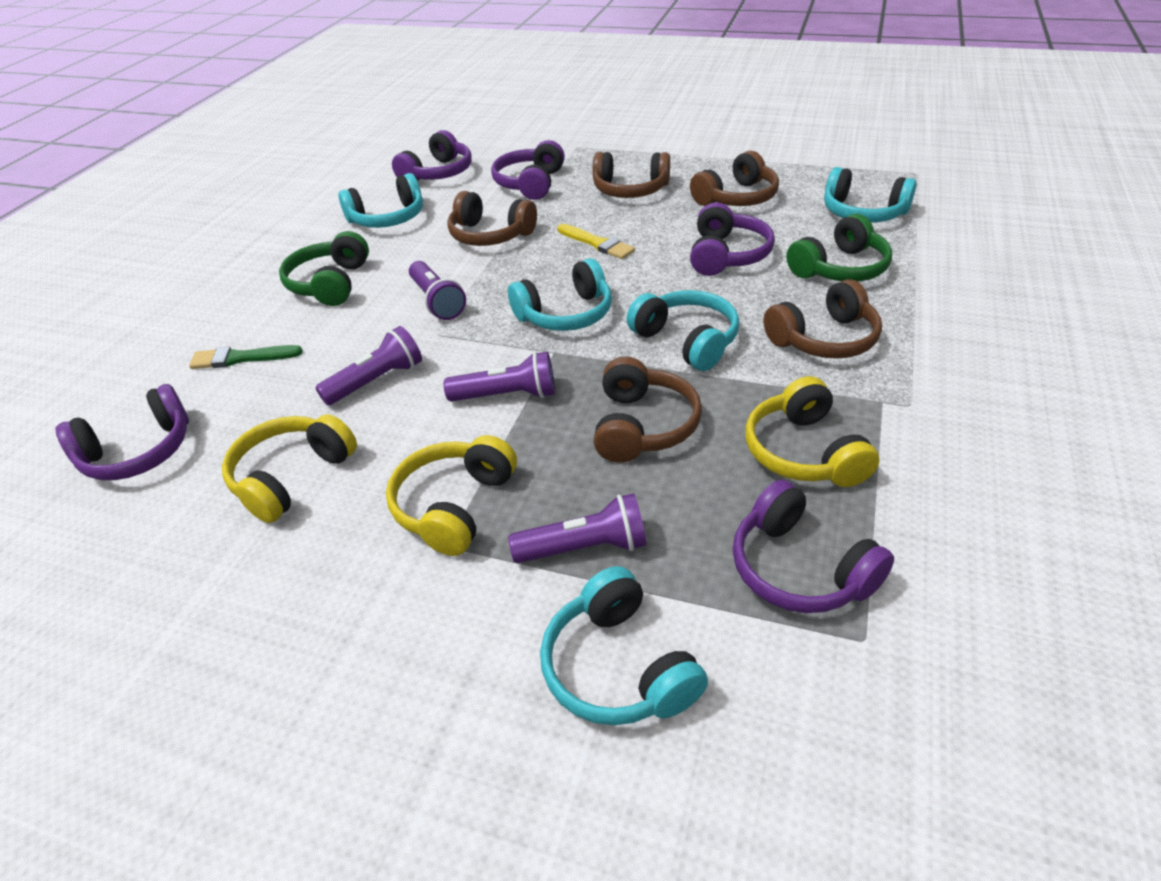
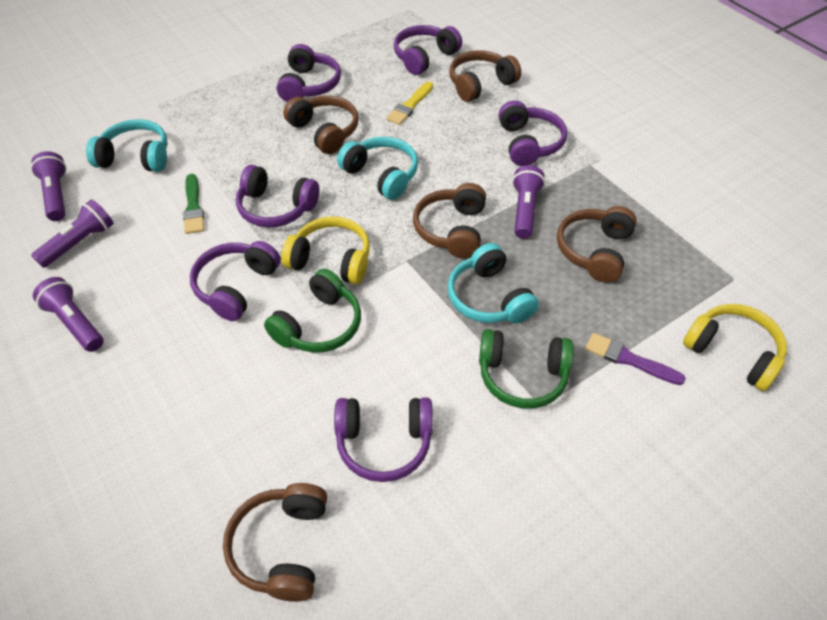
purple brush: 0 -> 1
purple headphones: 5 -> 6
turquoise headphones: 5 -> 3
yellow headphones: 3 -> 2

